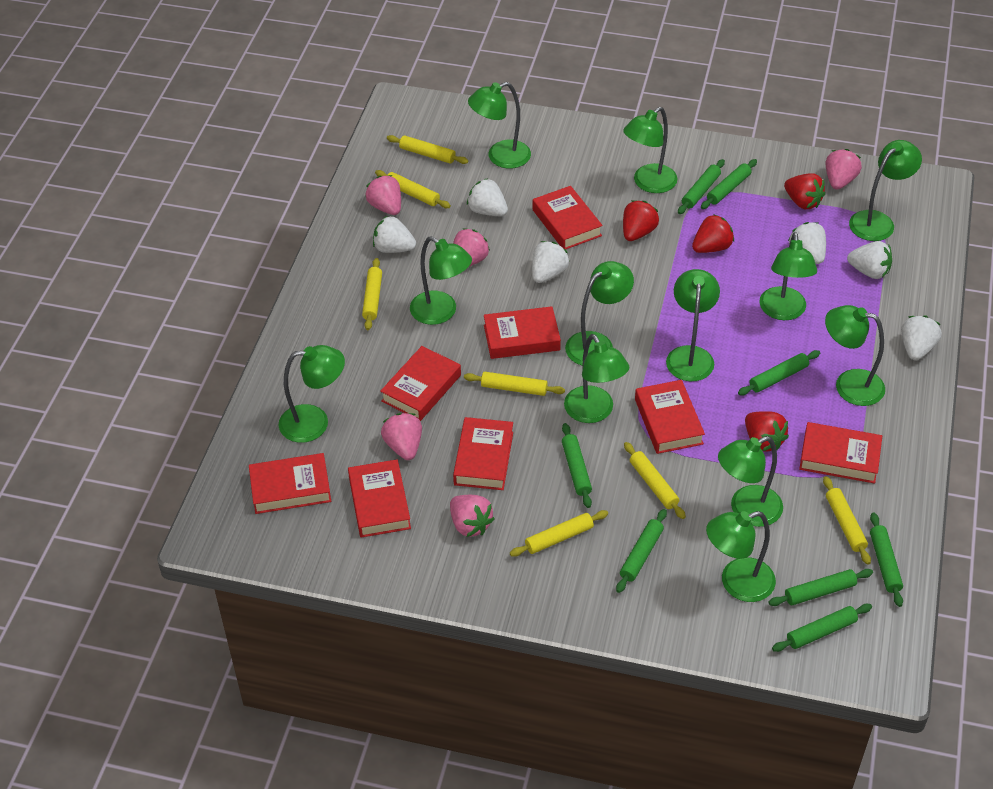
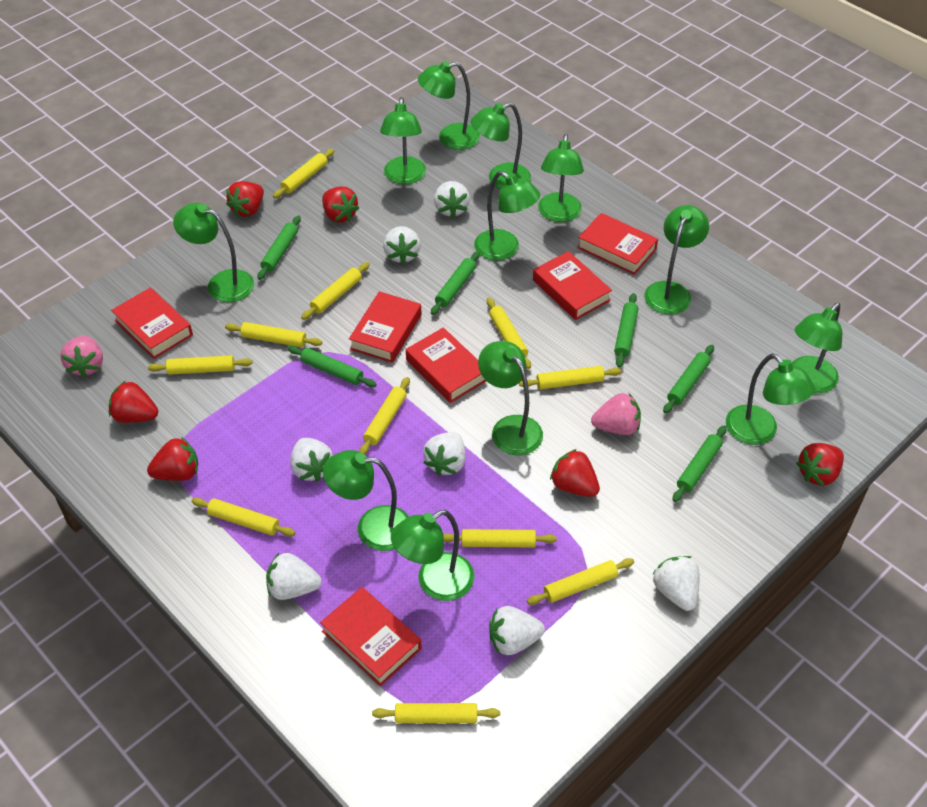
green rolling pin: 8 -> 6
pink strawberry: 5 -> 2
red book: 8 -> 6
red strawberry: 4 -> 6
white strawberry: 6 -> 7
yellow rolling pin: 7 -> 11

